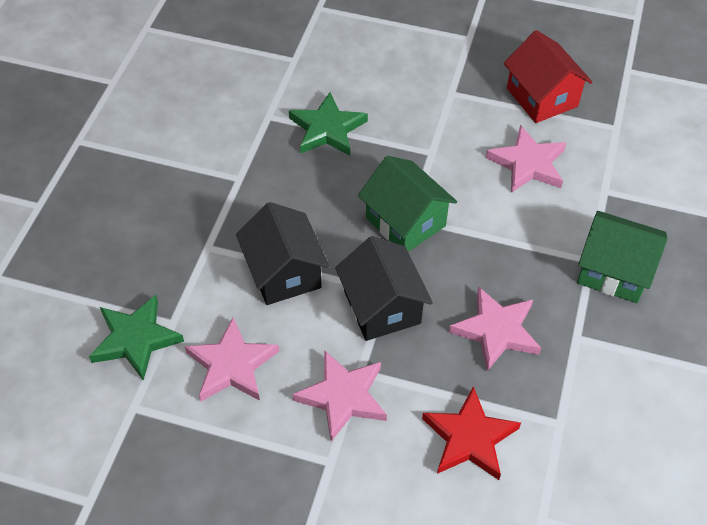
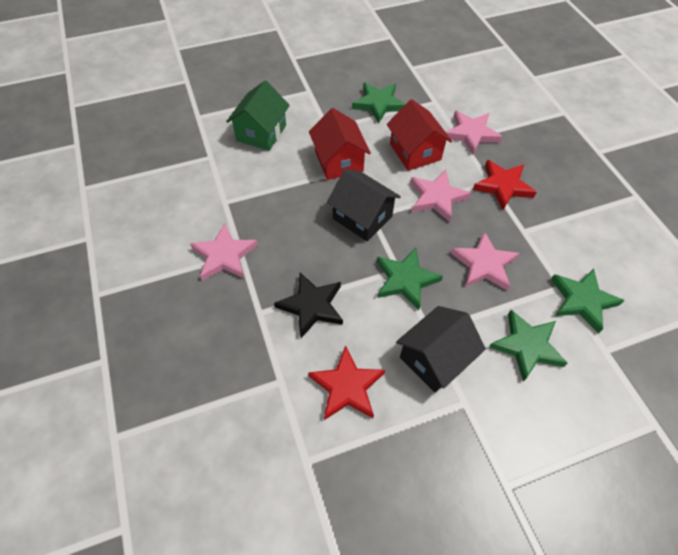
black star: 0 -> 1
green house: 2 -> 1
green star: 2 -> 4
red house: 1 -> 2
red star: 1 -> 2

